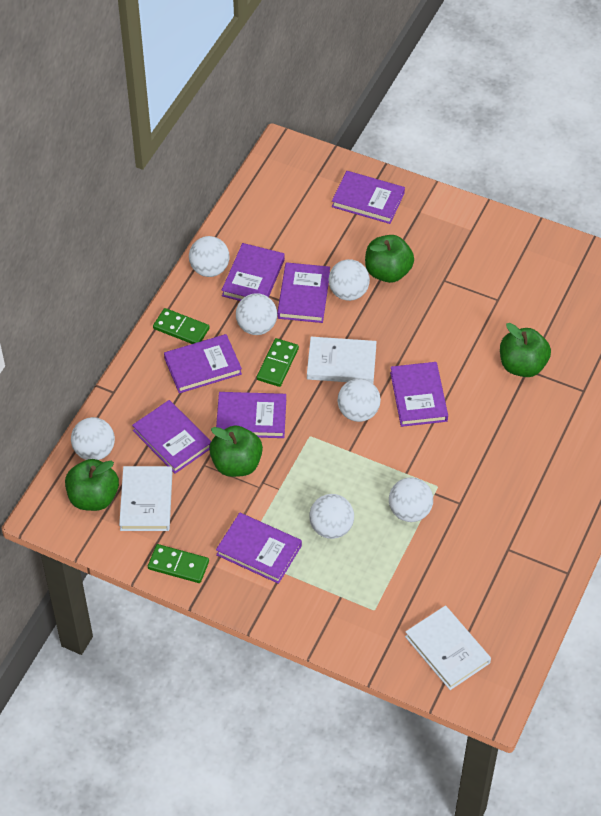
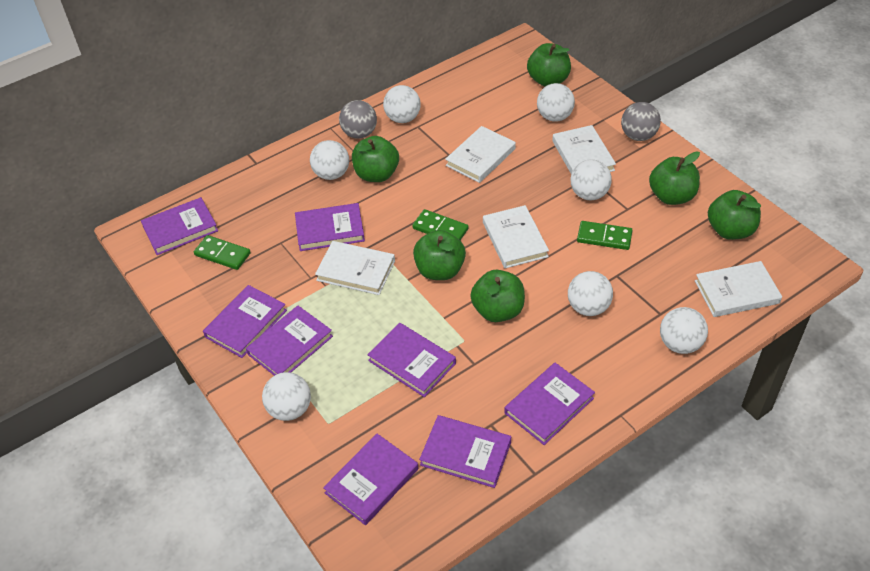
green apple: 4 -> 6
grey ball: 0 -> 2
white book: 3 -> 5

